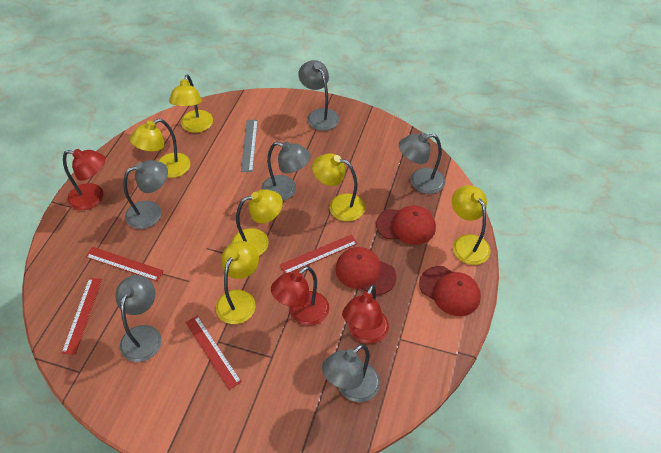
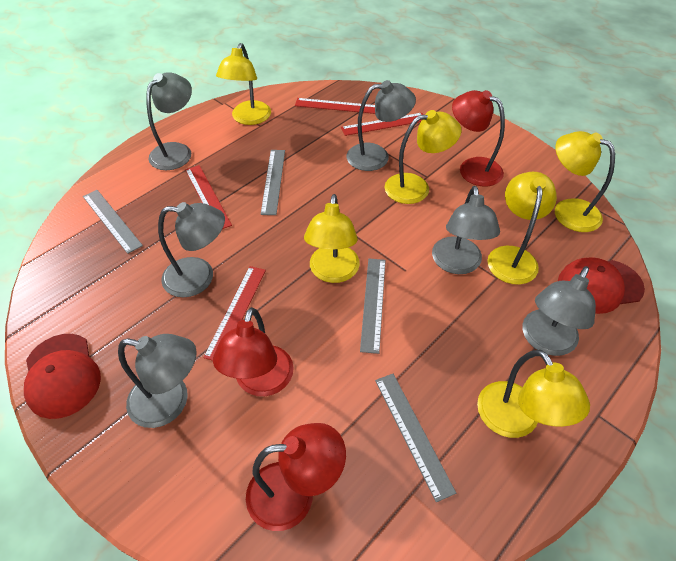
grey ruler: 1 -> 4
red cap: 3 -> 2

